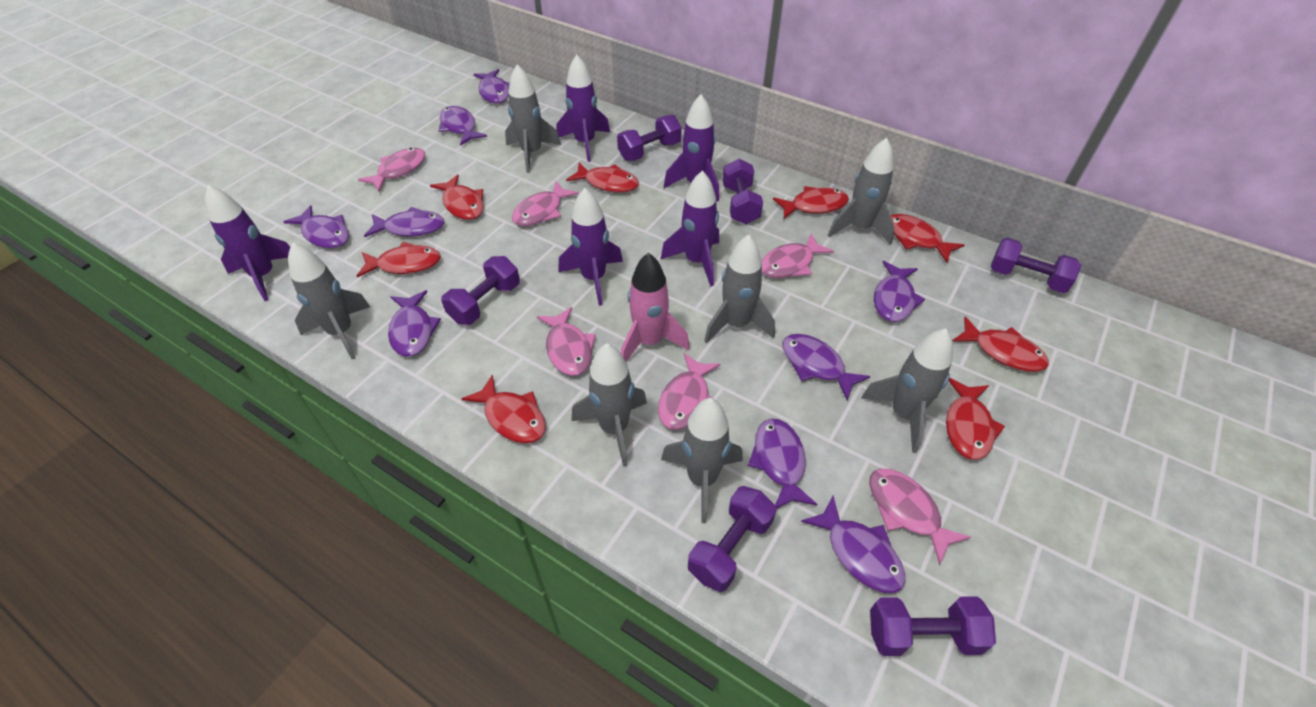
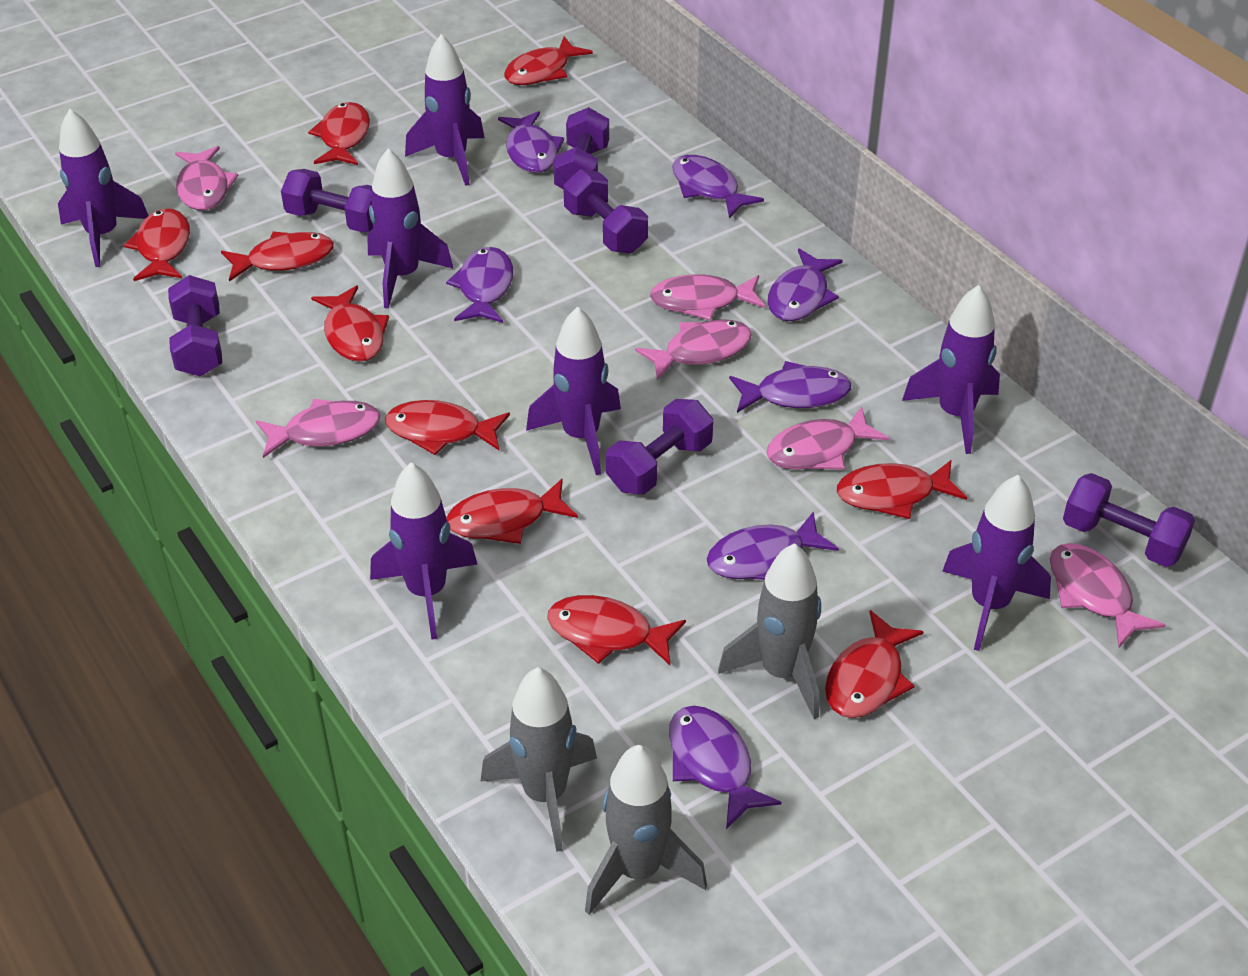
grey rocket: 7 -> 3
pink rocket: 1 -> 0
purple fish: 9 -> 7
purple rocket: 5 -> 7
red fish: 8 -> 10

